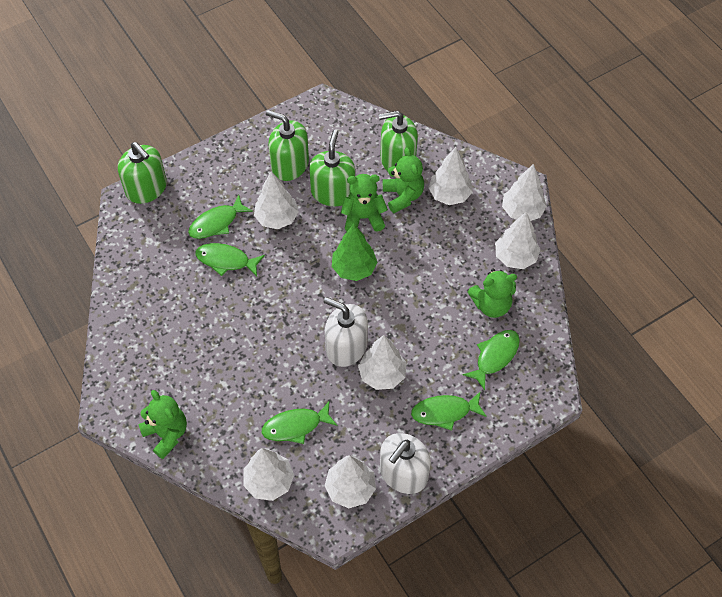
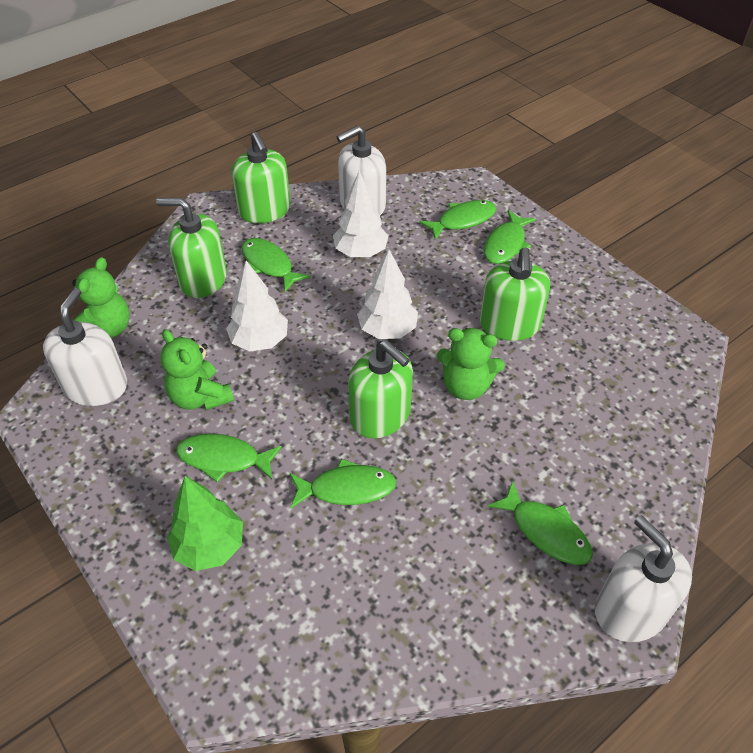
green fish: 5 -> 6
green teddy bear: 4 -> 3
white soap dispenser: 2 -> 3
white tree: 7 -> 3

